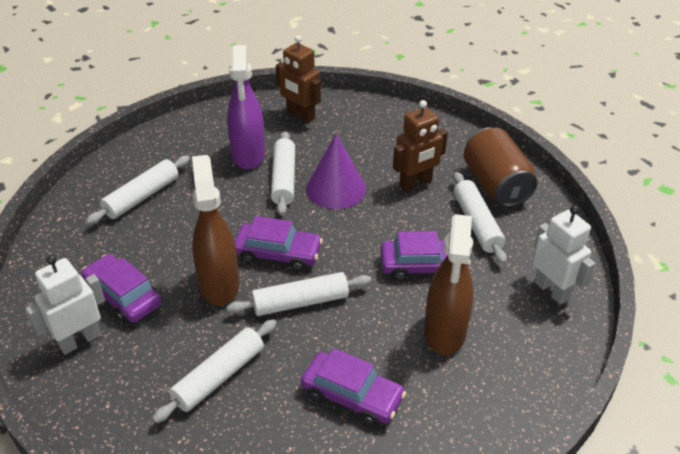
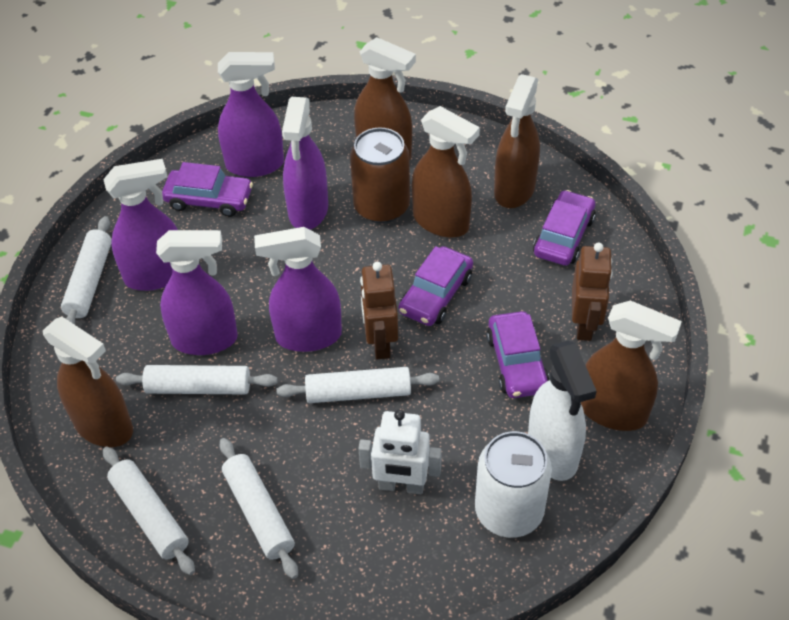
brown spray bottle: 2 -> 5
purple cone: 1 -> 0
purple spray bottle: 1 -> 5
white can: 0 -> 1
white robot: 2 -> 1
white spray bottle: 0 -> 1

